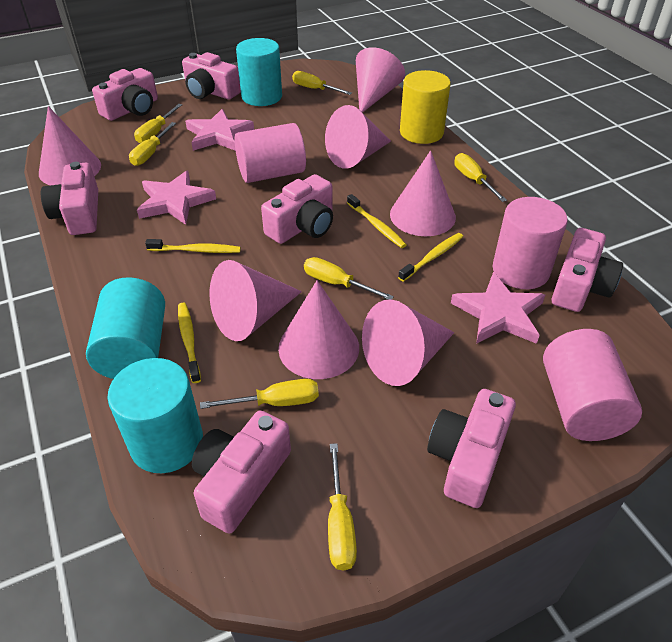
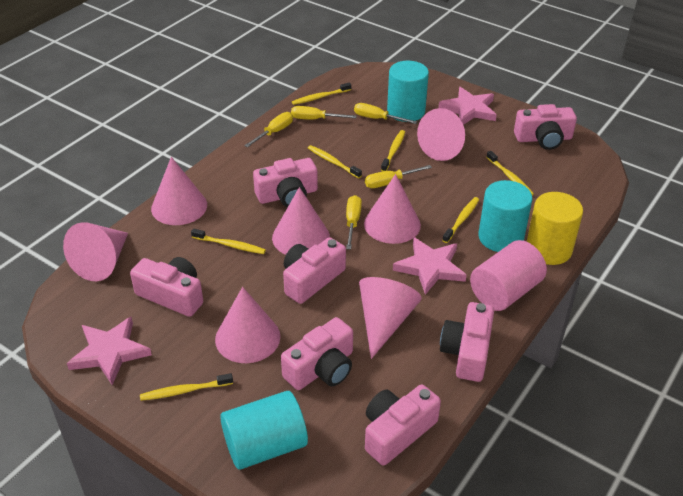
pink cylinder: 3 -> 1
yellow screwdriver: 7 -> 5
yellow toothbrush: 4 -> 7

